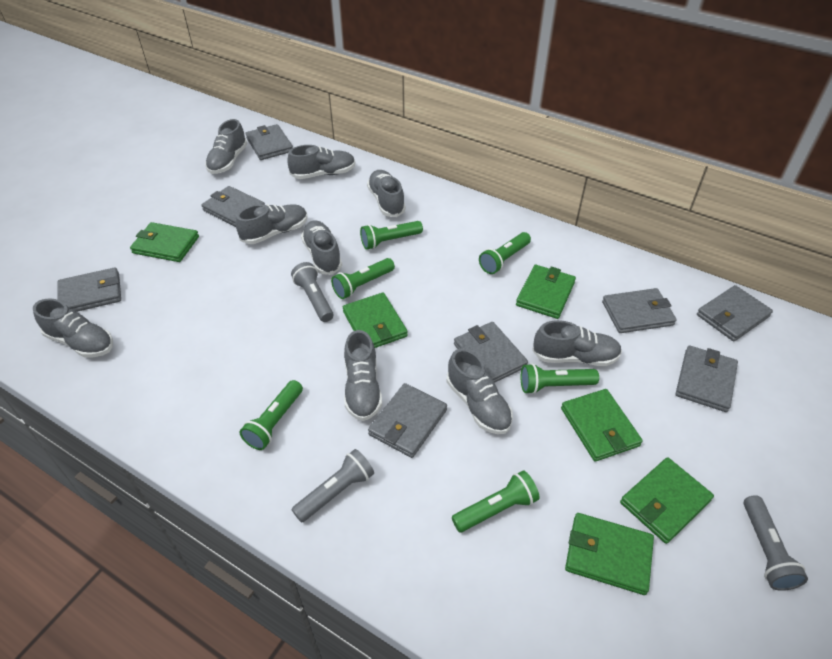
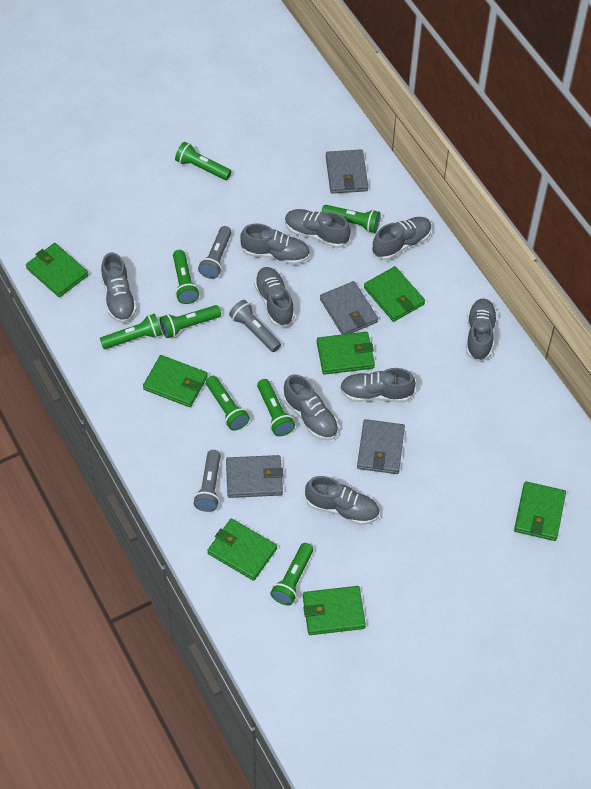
green flashlight: 6 -> 8
green wallet: 6 -> 7
grey wallet: 8 -> 4

